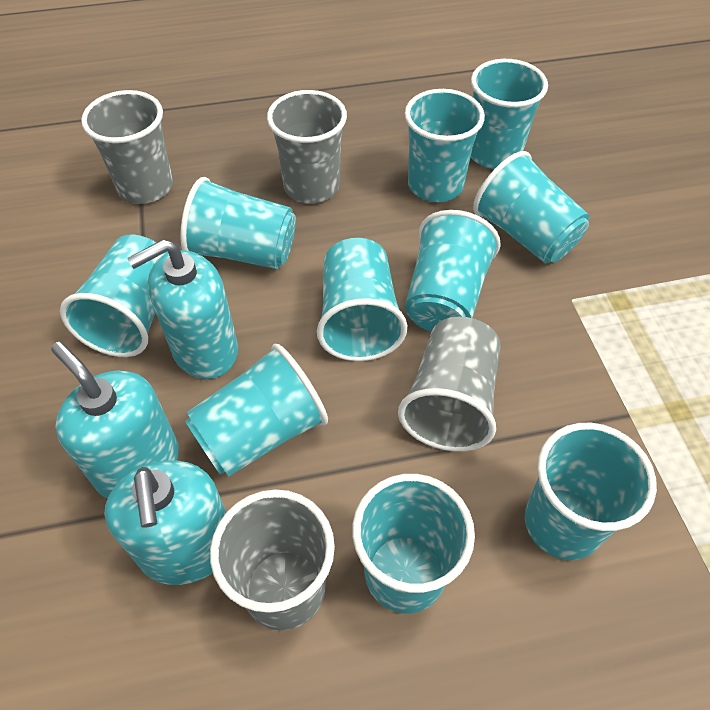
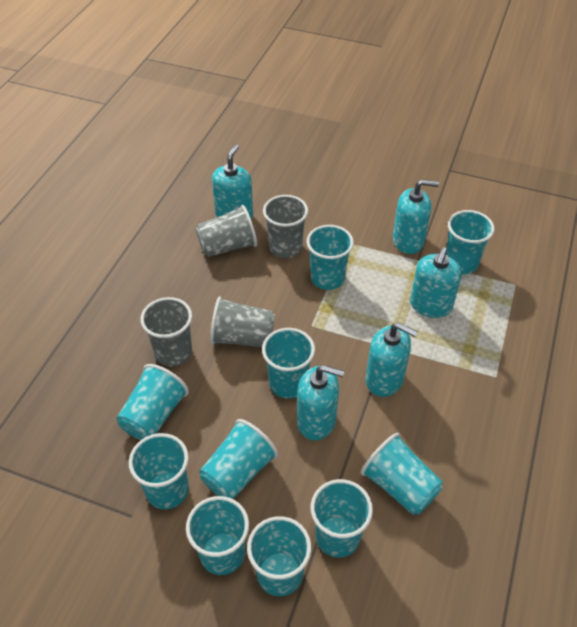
turquoise soap dispenser: 3 -> 5

